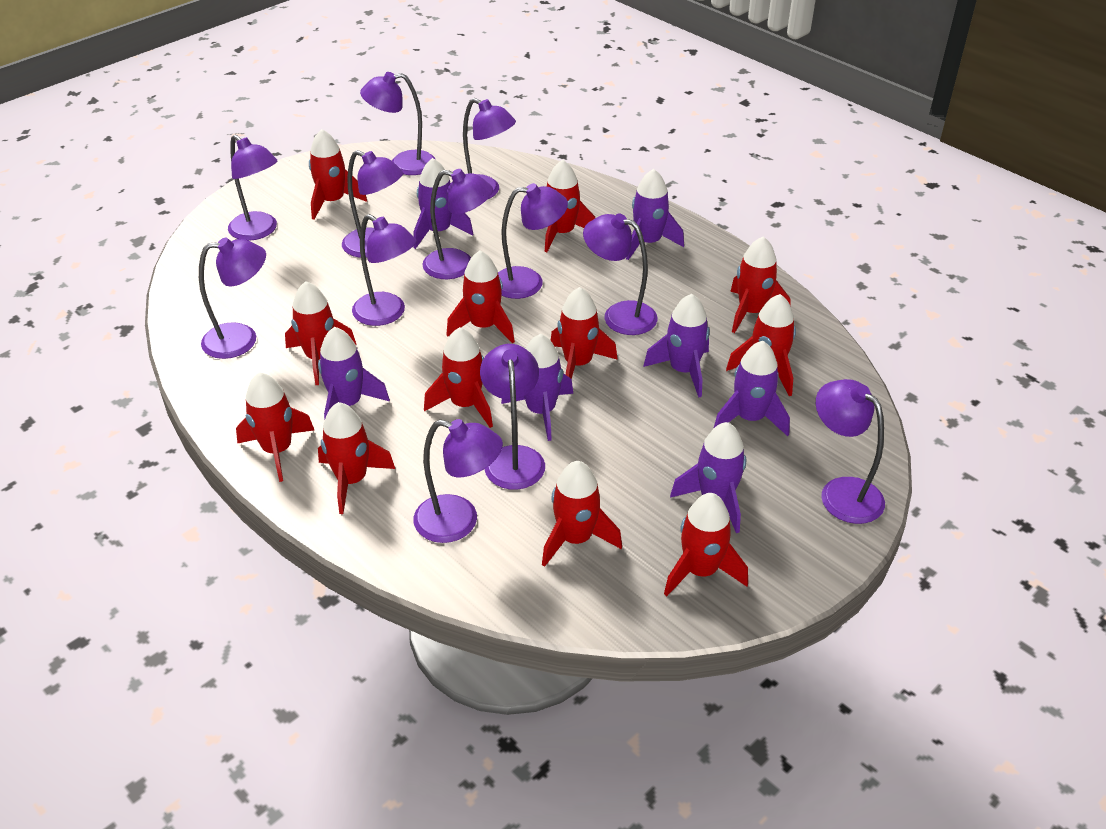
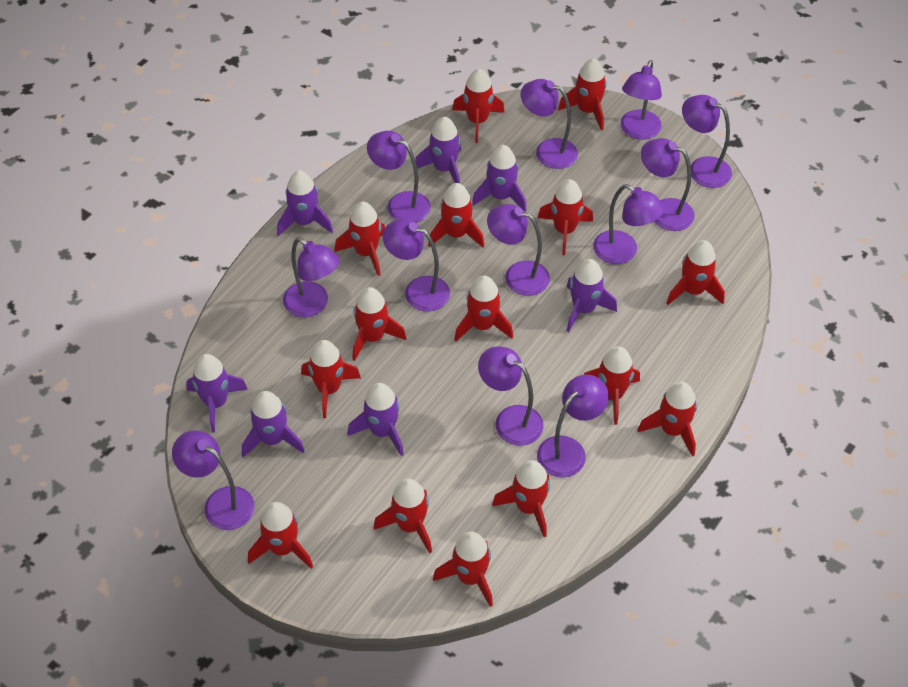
red rocket: 12 -> 15

